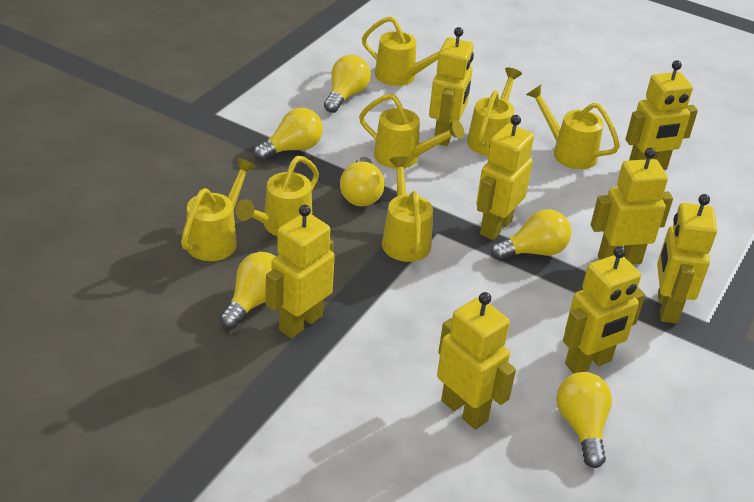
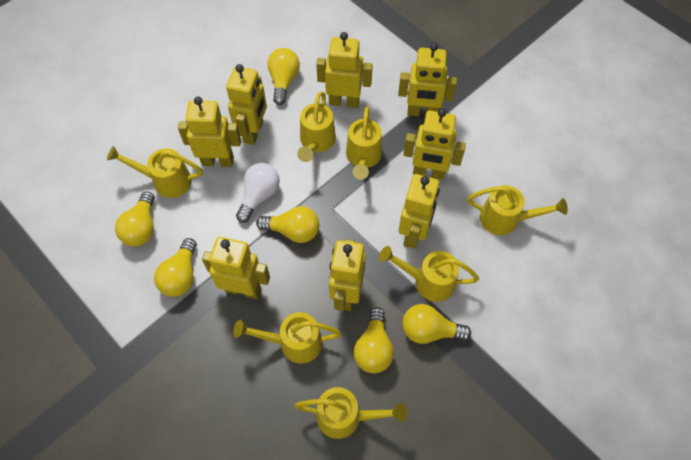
white light bulb: 0 -> 1

